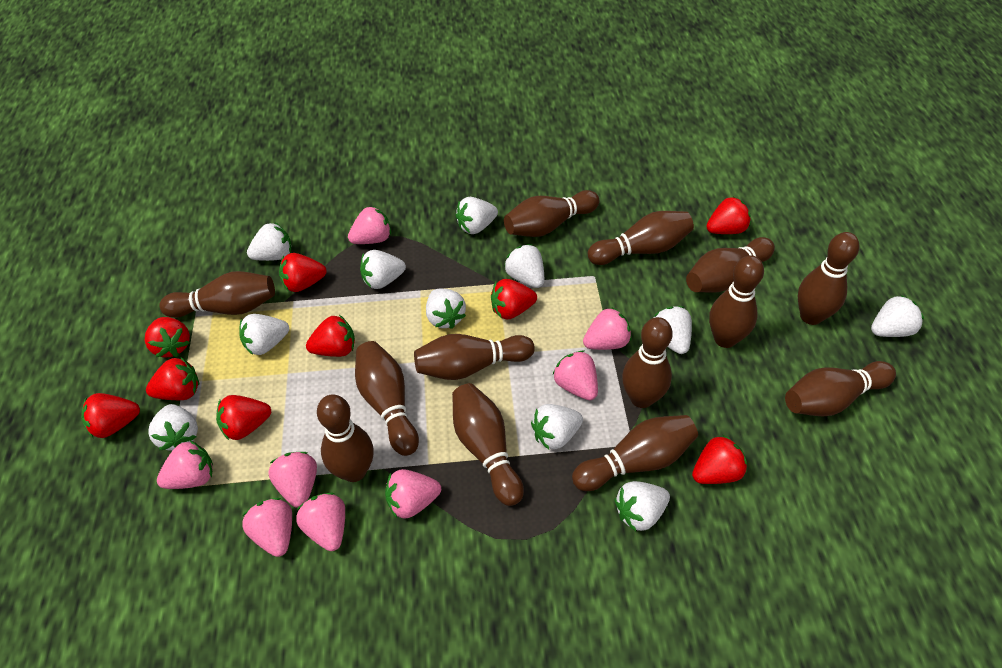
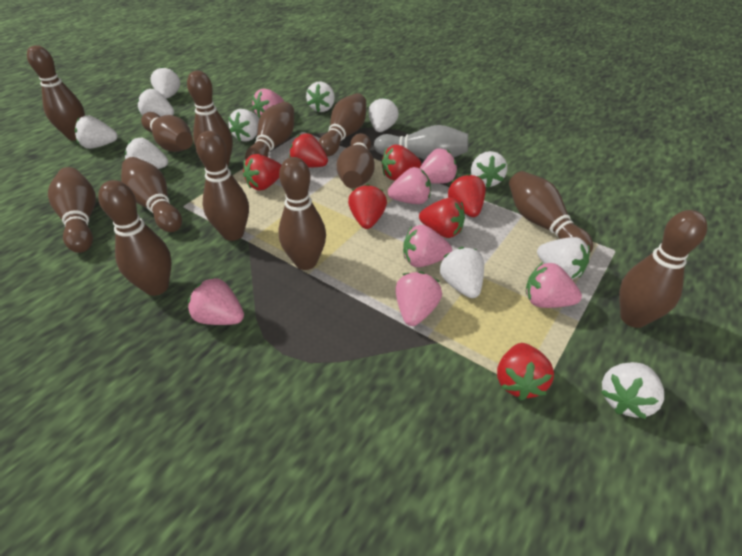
grey bowling pin: 0 -> 1
pink strawberry: 8 -> 7
red strawberry: 9 -> 7

